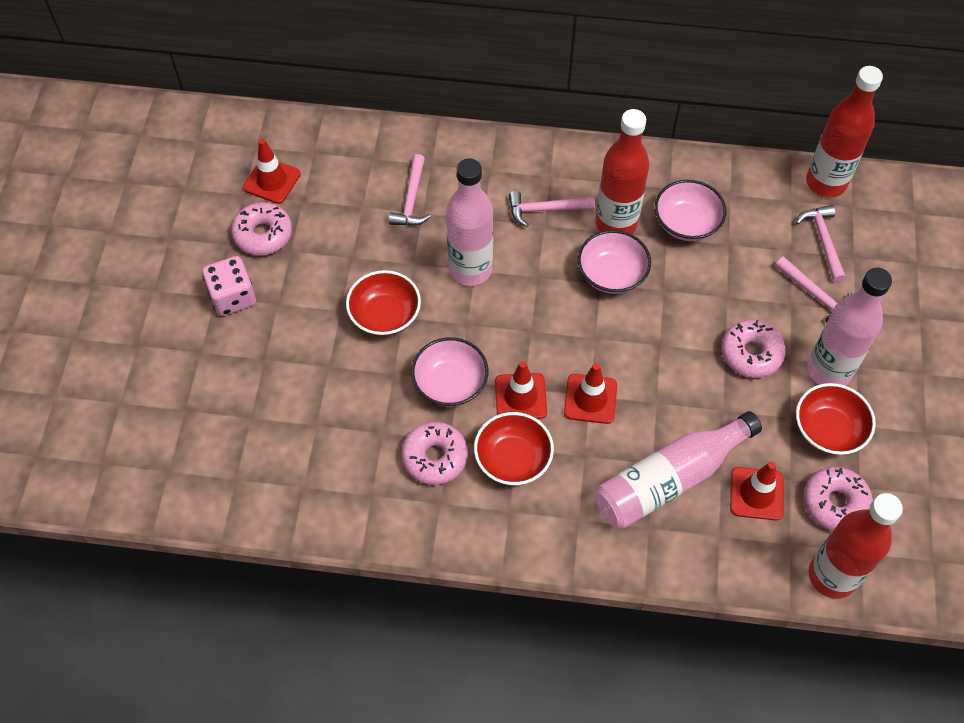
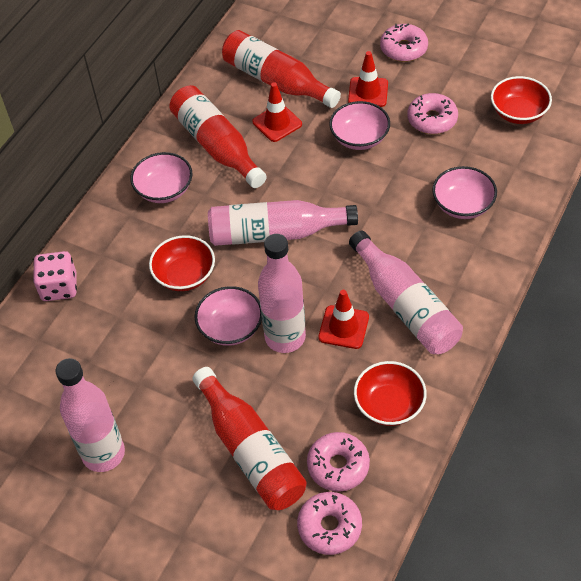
pink bottle: 3 -> 4
pink bowl: 3 -> 4
pink hammer: 4 -> 0
red traffic cone: 4 -> 3

